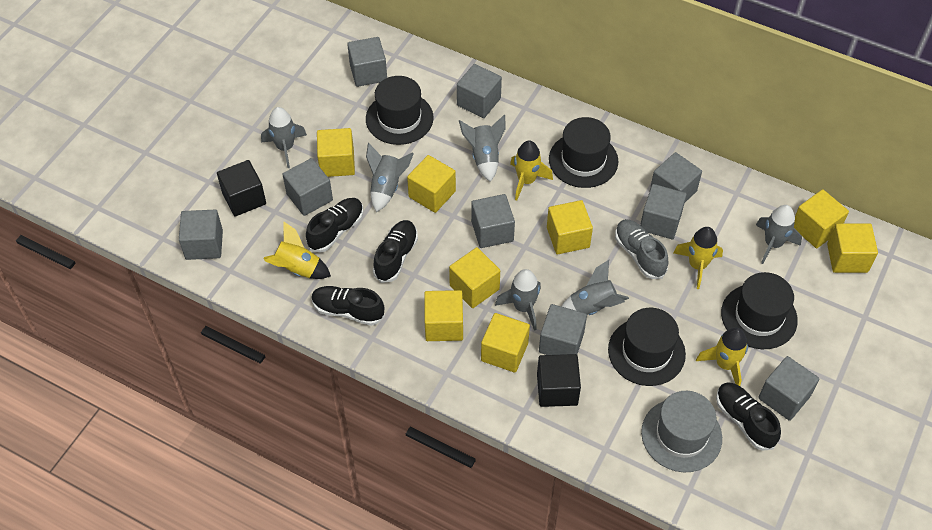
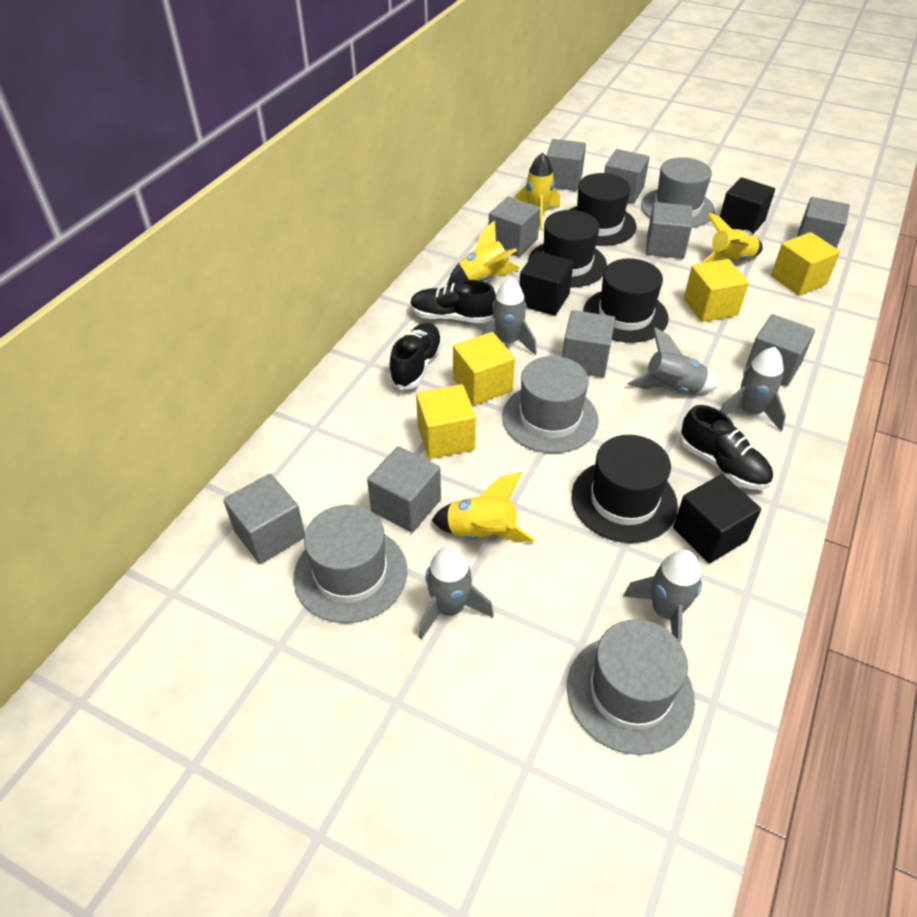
black cube: 2 -> 3
black shoe: 4 -> 3
grey hat: 1 -> 4
grey rocket: 6 -> 5
grey shoe: 1 -> 0
yellow cube: 8 -> 4

